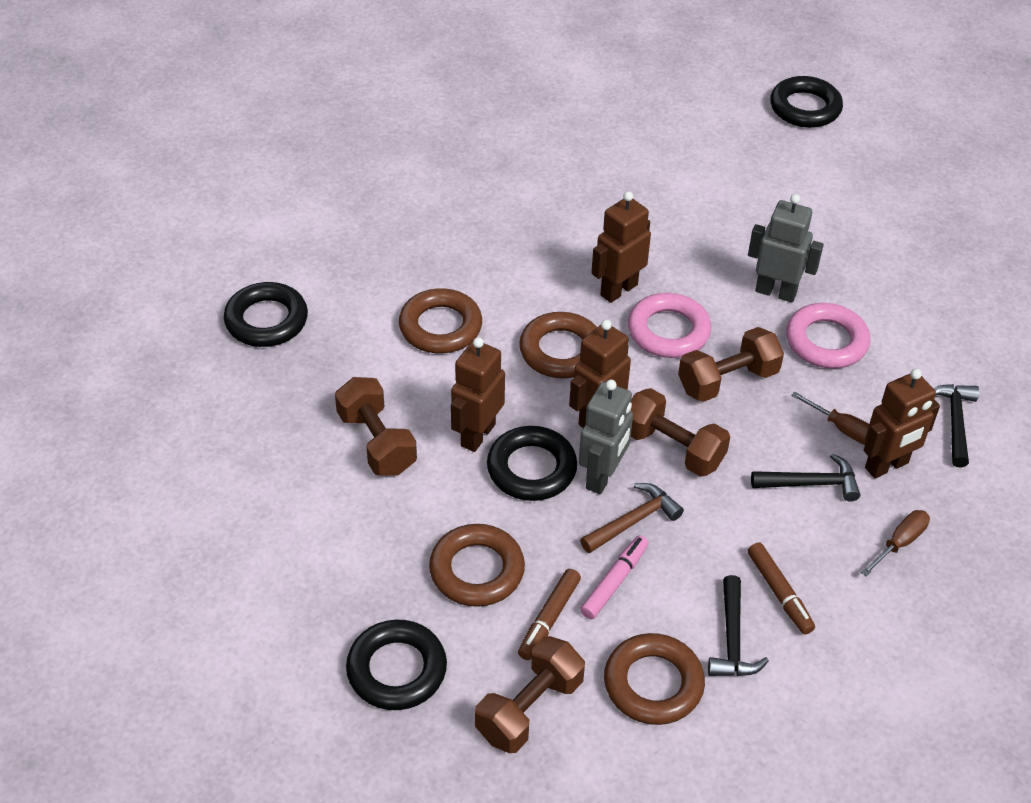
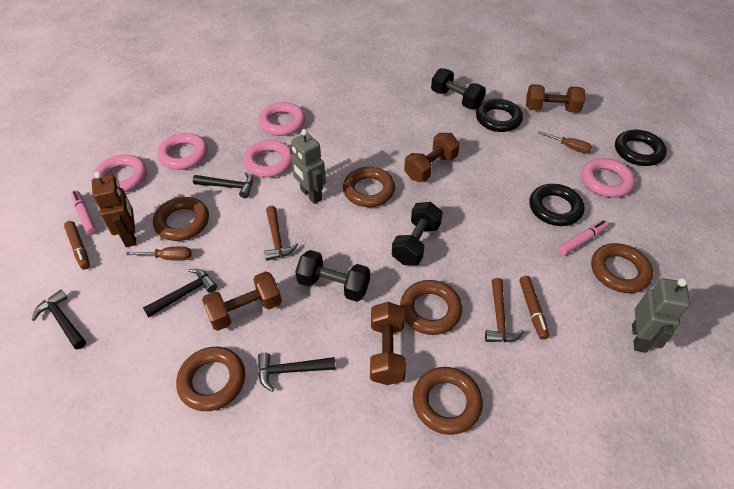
black dumbbell: 0 -> 3
black hammer: 3 -> 4
black ring: 4 -> 3
brown hammer: 1 -> 2
brown ring: 4 -> 6
brown robot: 4 -> 1
pink marker: 1 -> 2
pink ring: 2 -> 5

